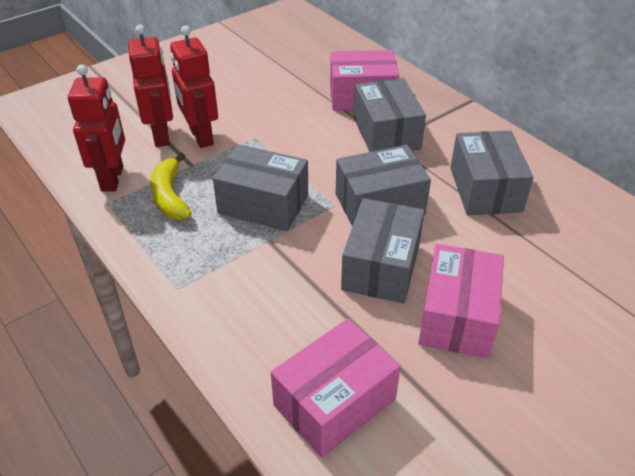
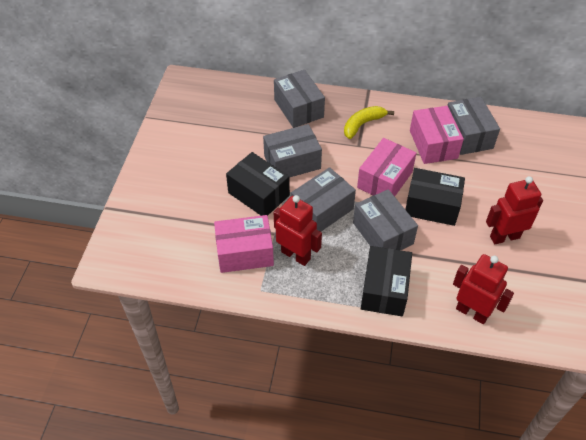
black box: 0 -> 3

